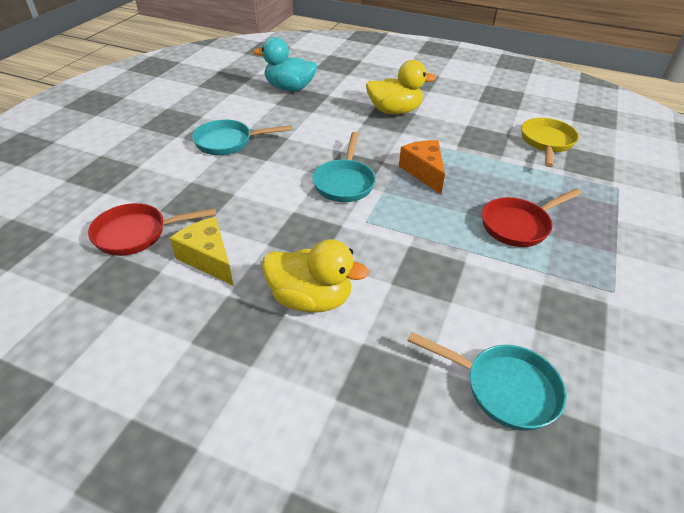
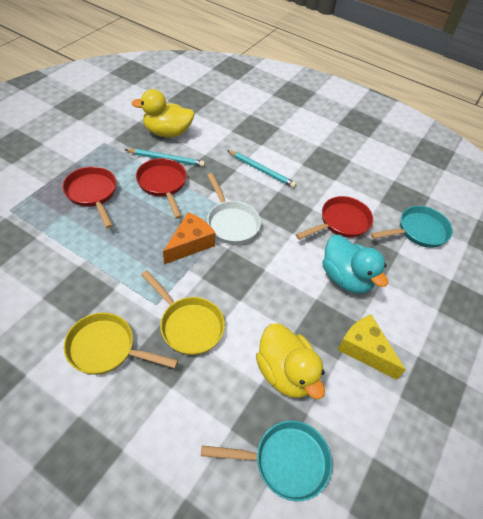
red pan: 2 -> 3
turquoise pan: 3 -> 2
turquoise pencil: 0 -> 2
white pan: 0 -> 1
yellow pan: 1 -> 2

